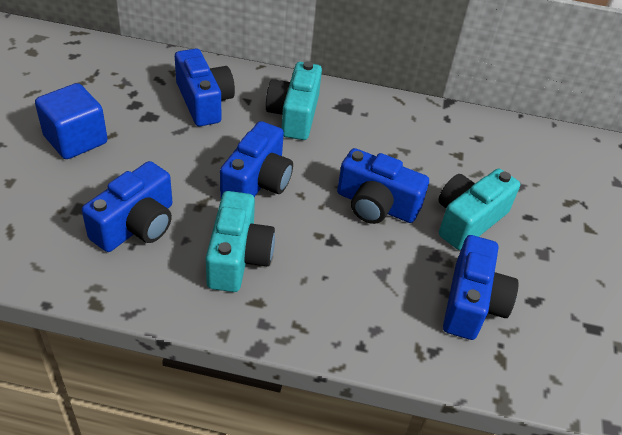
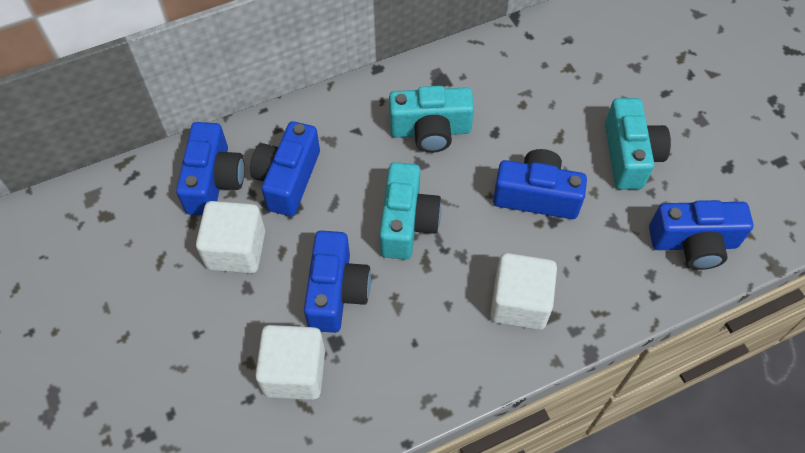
blue cube: 1 -> 0
white cube: 0 -> 3

